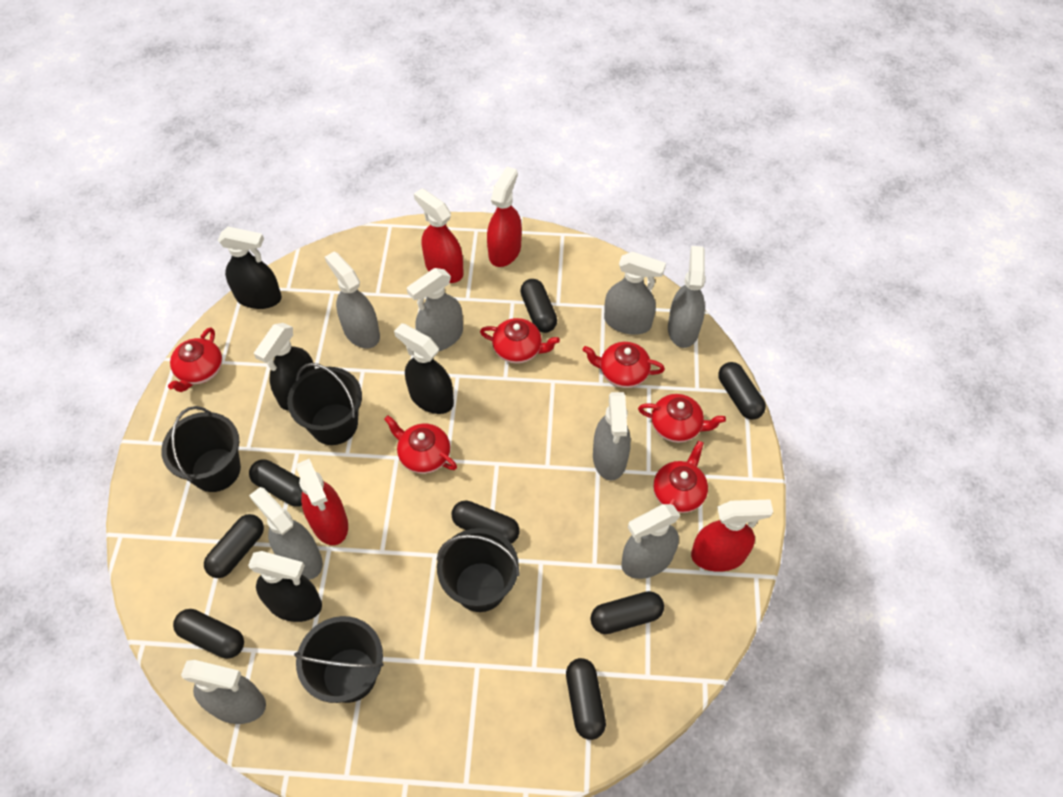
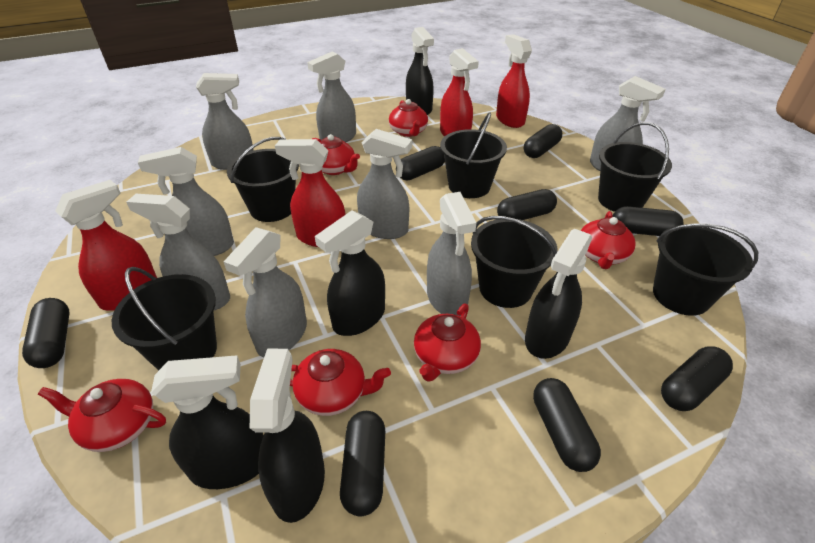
black bucket: 4 -> 6
black spray bottle: 4 -> 5

